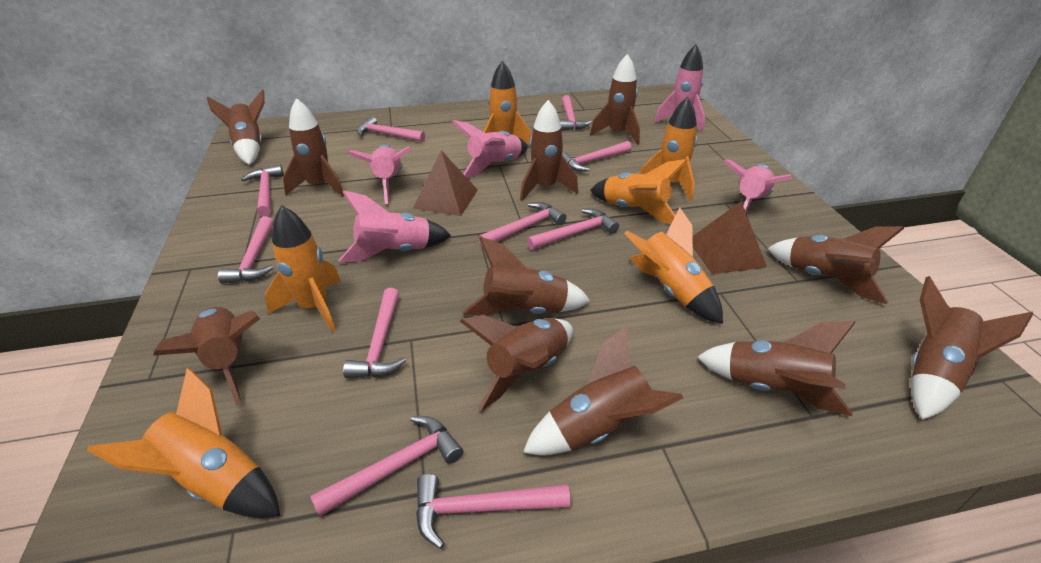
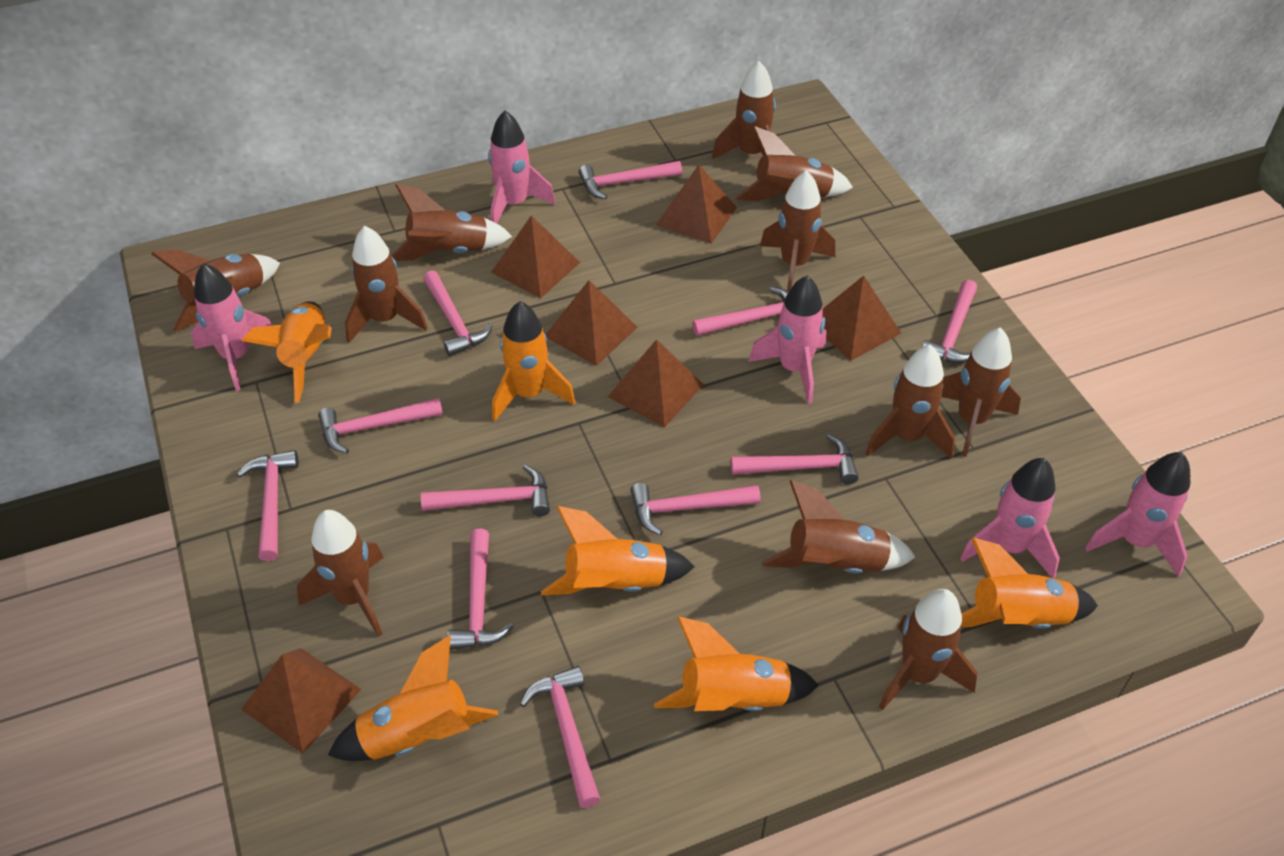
brown pyramid: 2 -> 6
pink hammer: 10 -> 11

